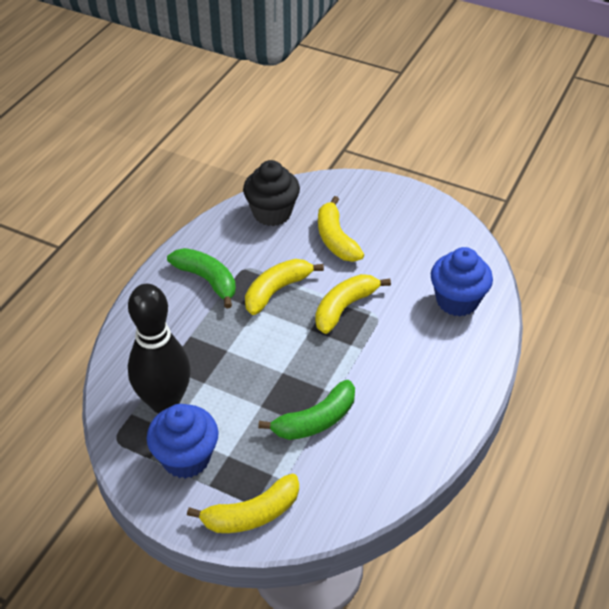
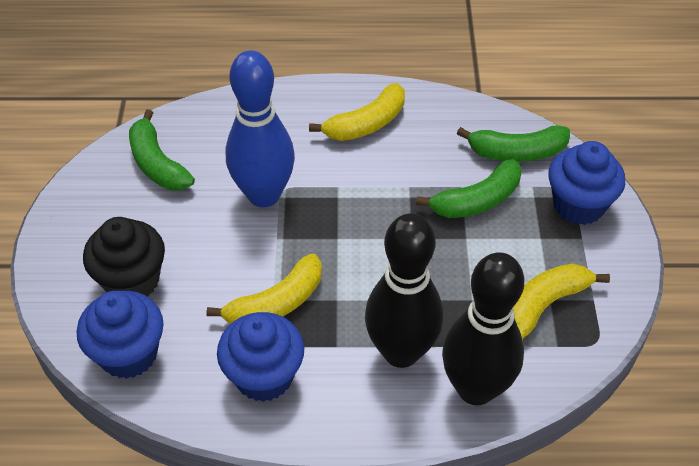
black bowling pin: 1 -> 2
blue bowling pin: 0 -> 1
blue cupcake: 2 -> 3
green banana: 2 -> 3
yellow banana: 4 -> 3

